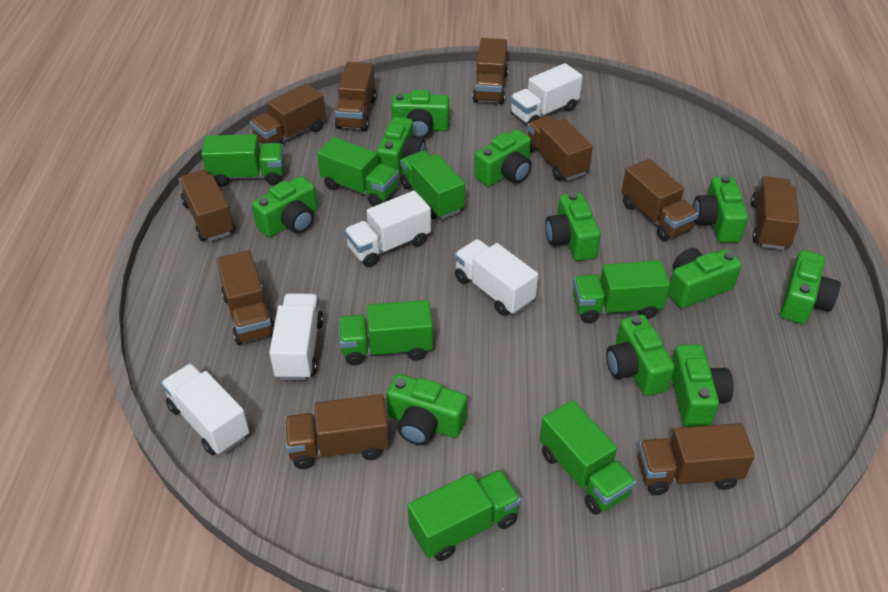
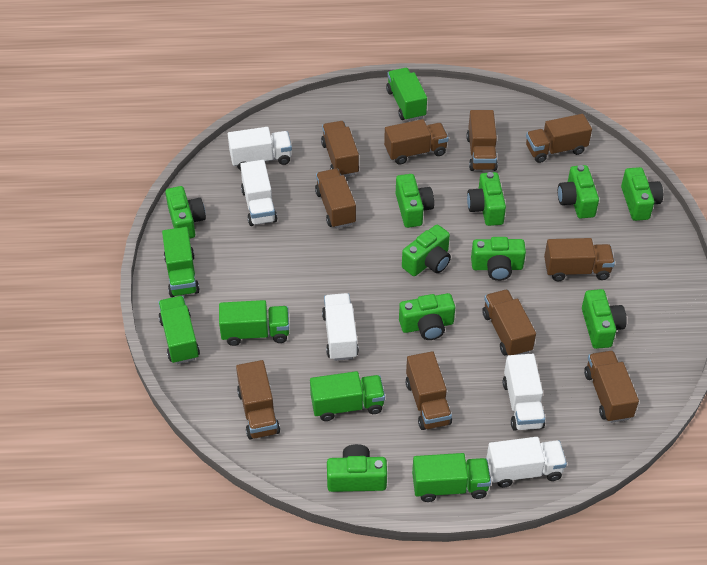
green camera: 11 -> 10
green truck: 7 -> 6

